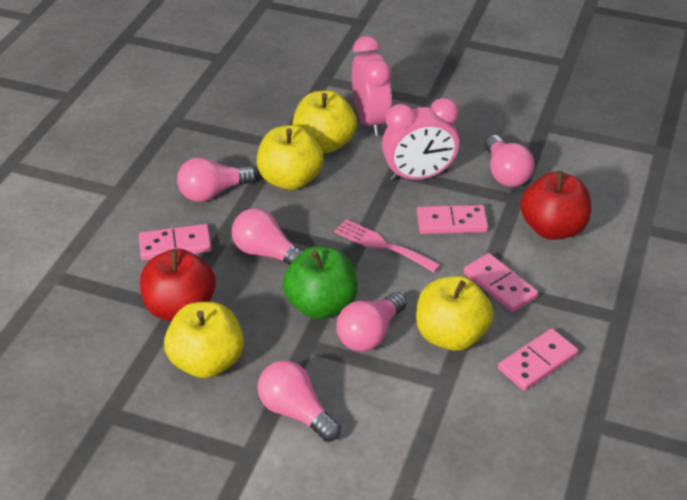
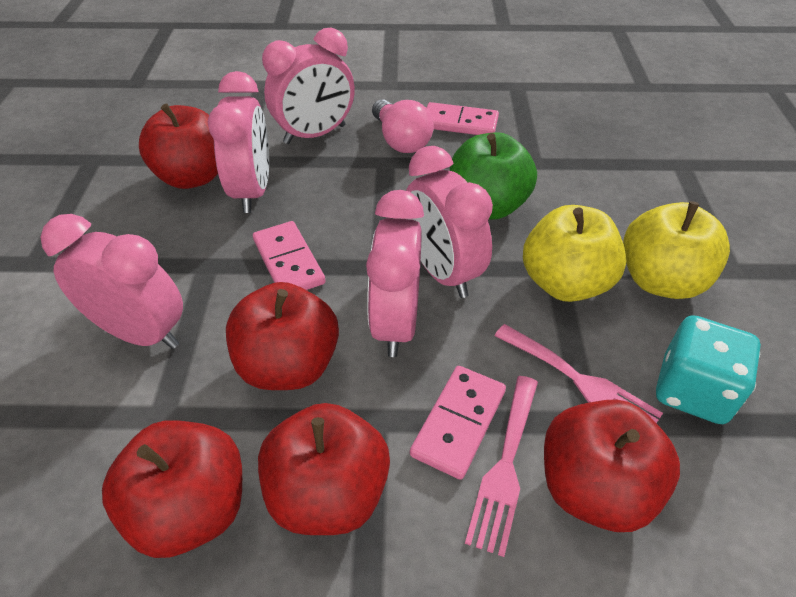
pink clock: 2 -> 5
pink domino: 4 -> 3
pink fork: 1 -> 2
pink light bulb: 5 -> 1
red apple: 2 -> 5
turquoise dice: 0 -> 1
yellow apple: 4 -> 2

